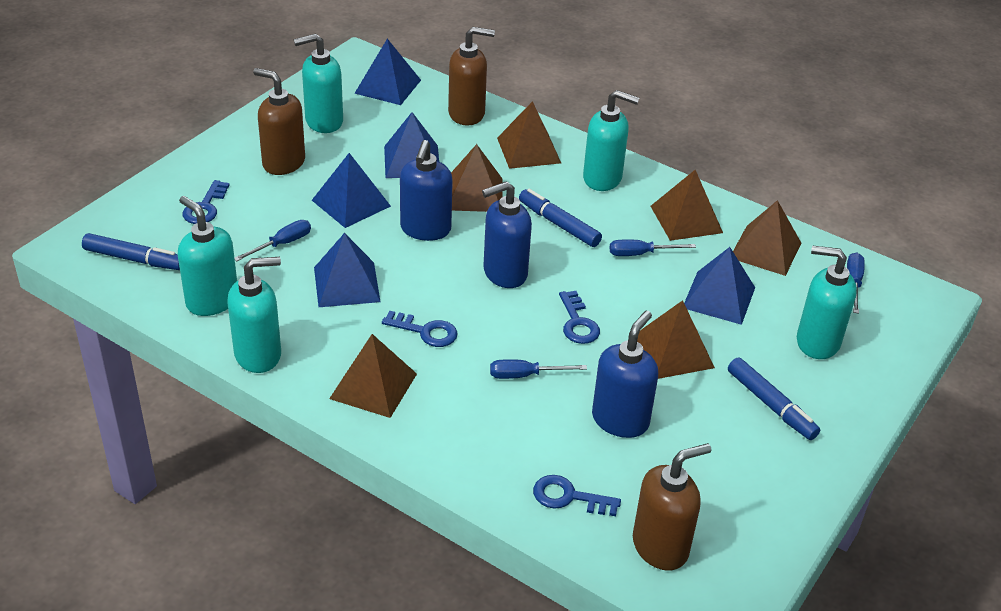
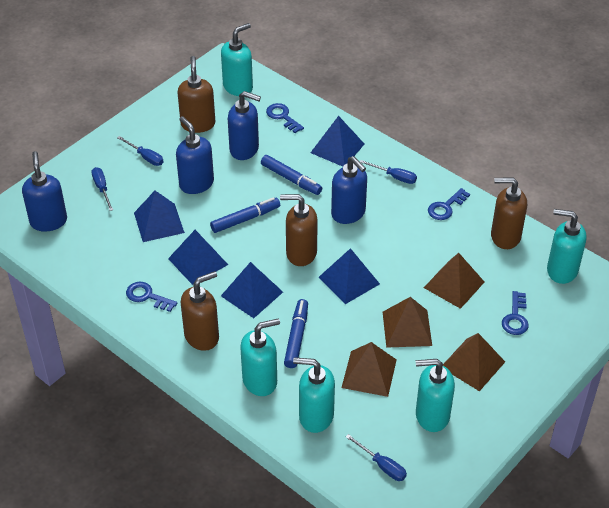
blue soap dispenser: 3 -> 4
brown pyramid: 6 -> 4
brown soap dispenser: 3 -> 4

